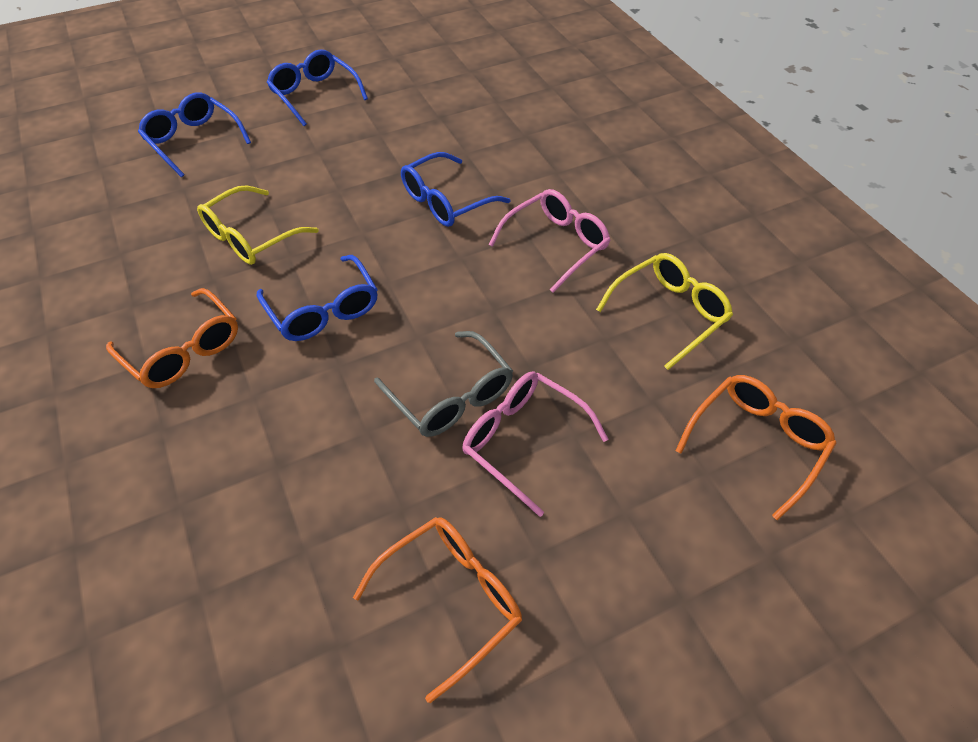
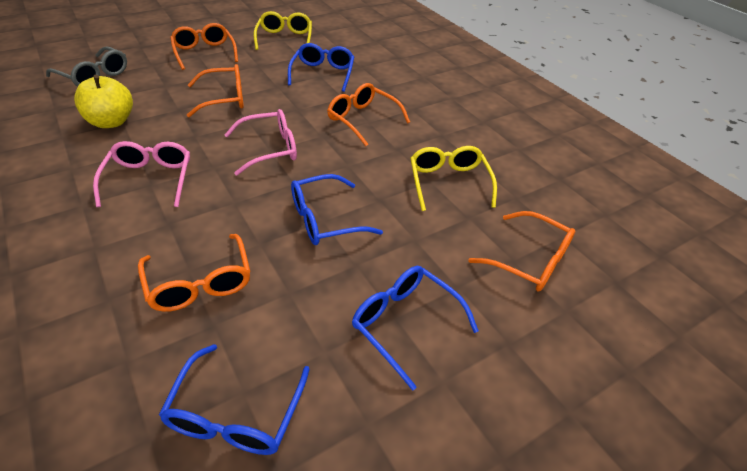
orange glasses: 3 -> 5
yellow apple: 0 -> 1

